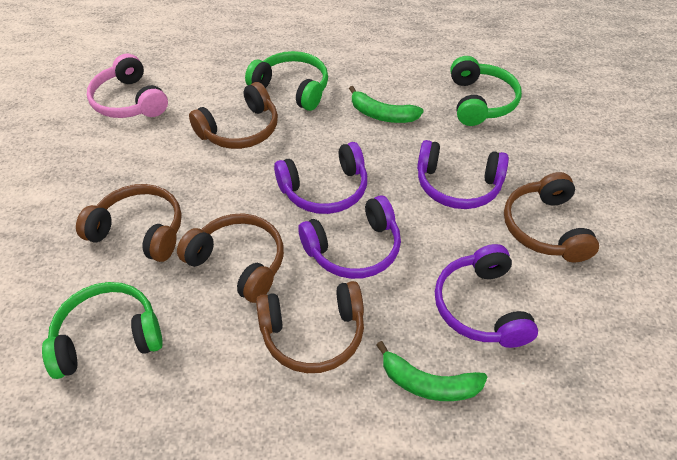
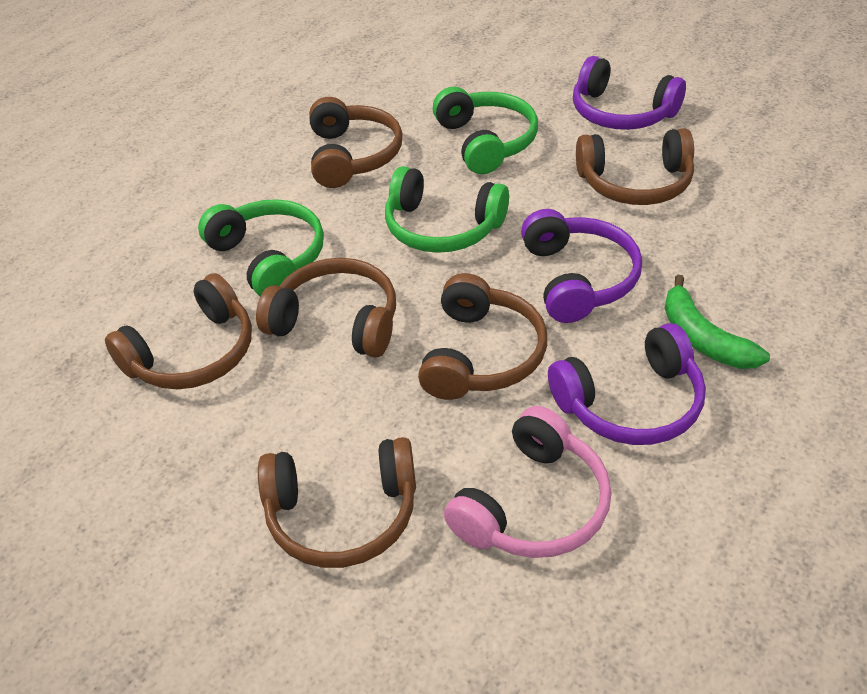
brown headphones: 5 -> 6
green banana: 2 -> 1
purple headphones: 4 -> 3

